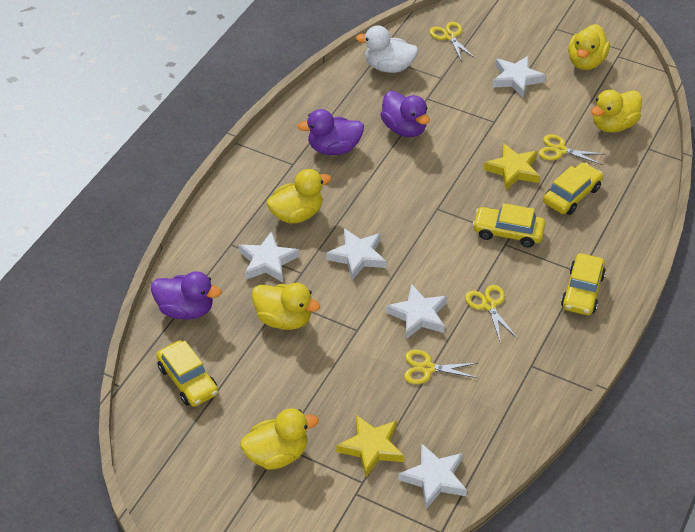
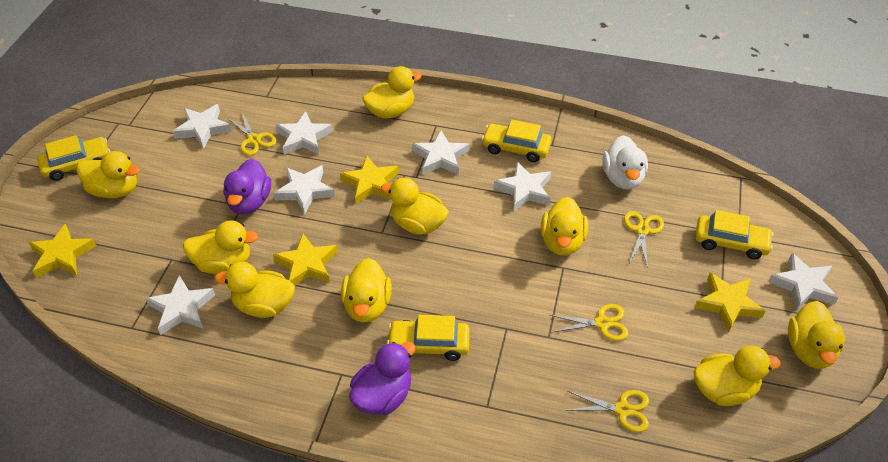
purple duck: 3 -> 2
white star: 5 -> 7
yellow duck: 5 -> 9
yellow star: 2 -> 4

